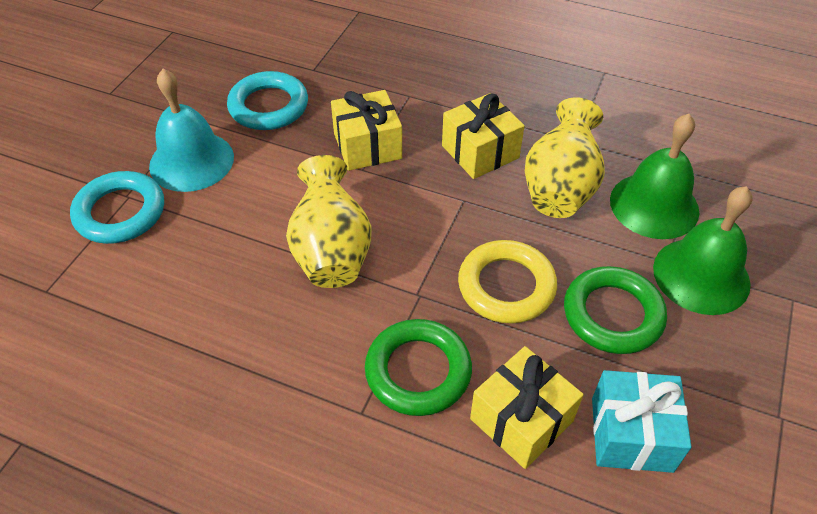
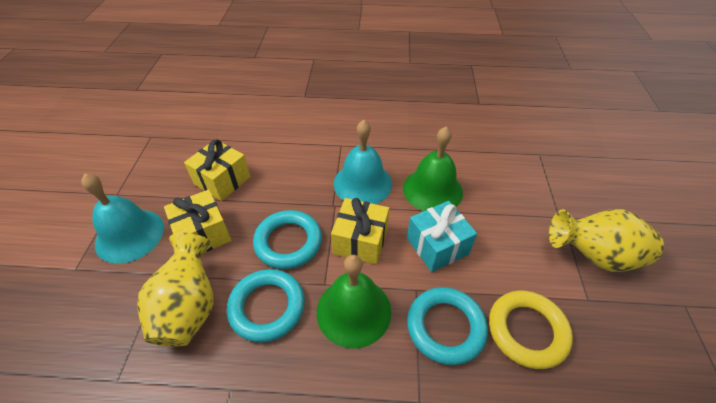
green ring: 2 -> 0
turquoise bell: 1 -> 2
turquoise ring: 2 -> 3

